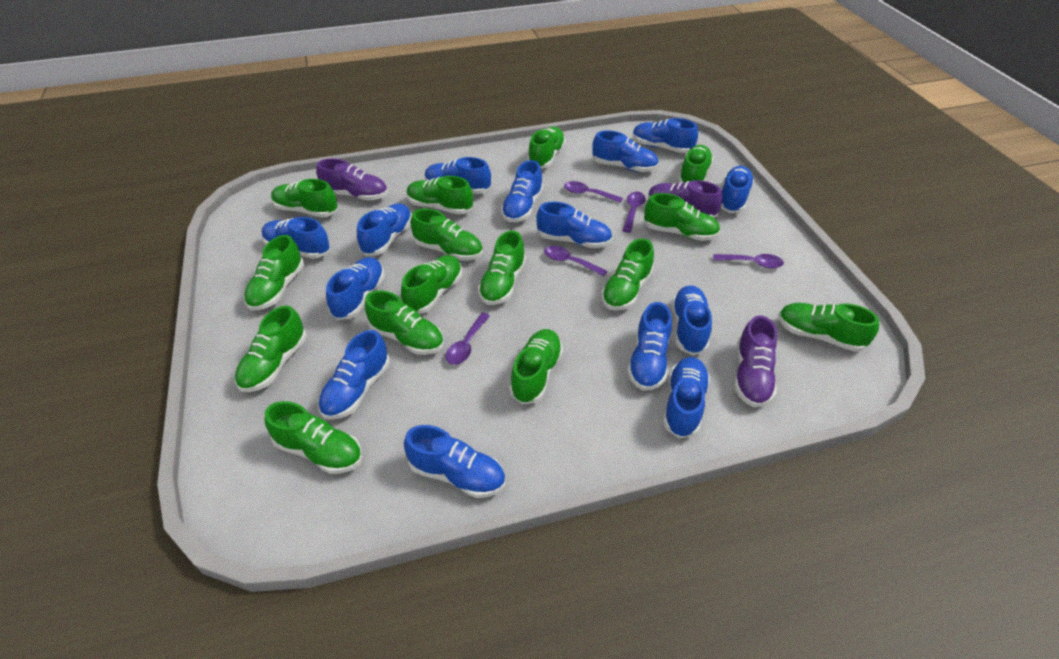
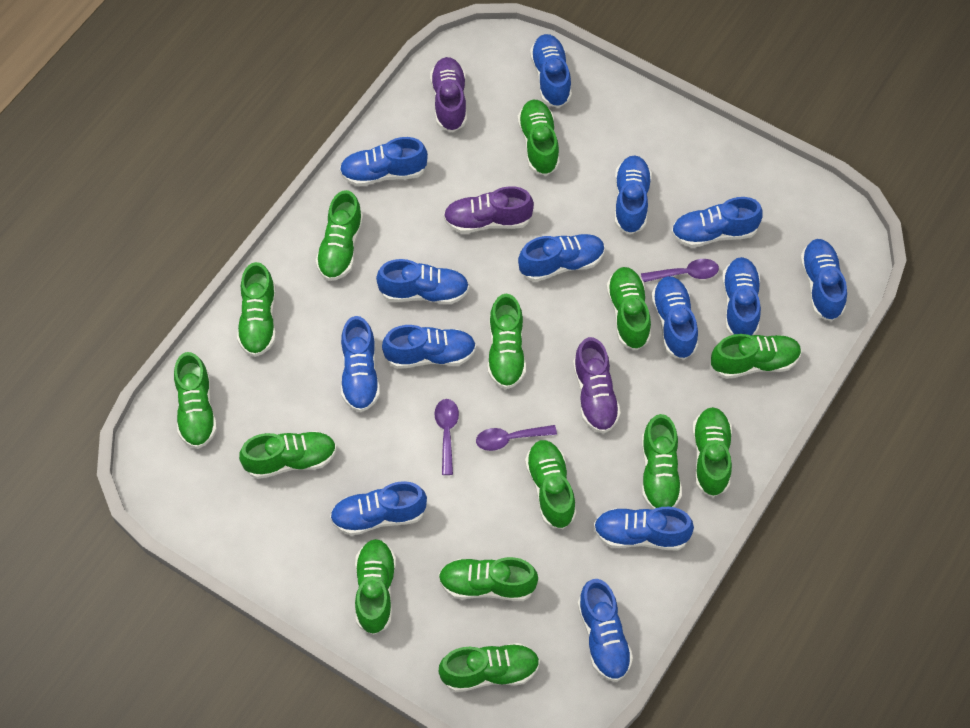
green shoe: 15 -> 14
purple spoon: 5 -> 3

